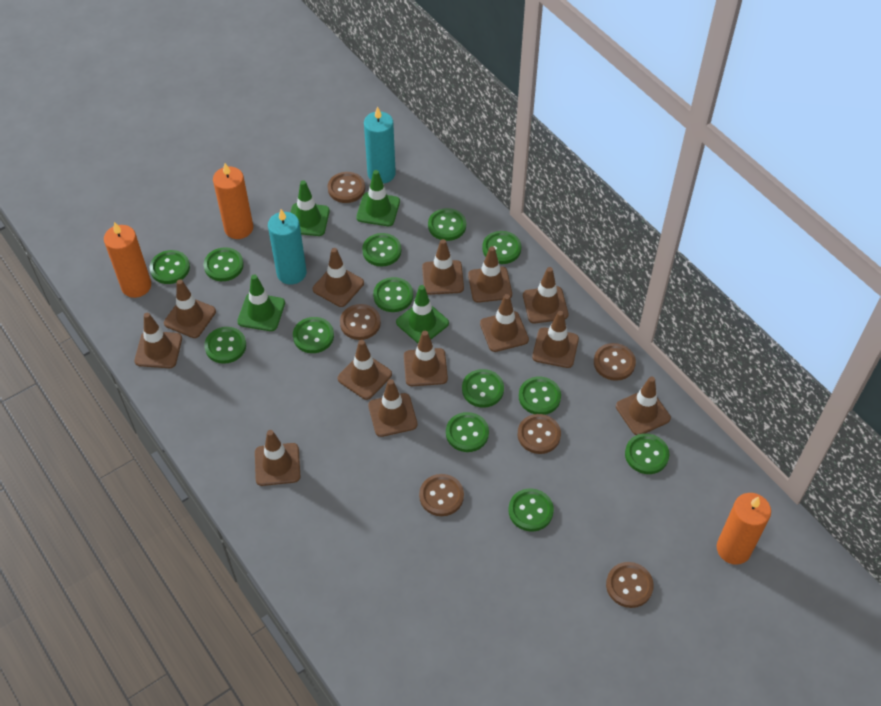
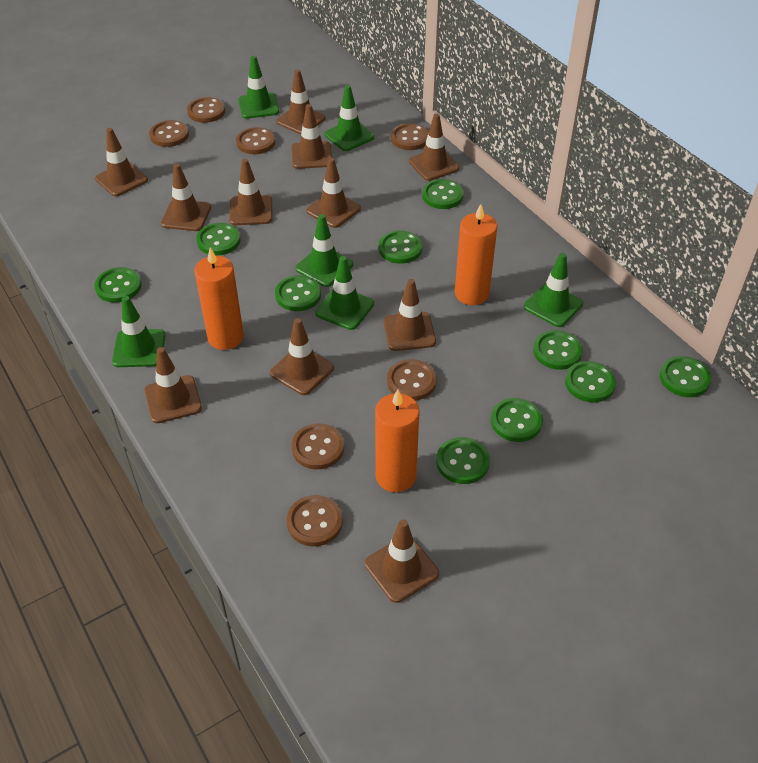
brown button: 6 -> 7
brown traffic cone: 13 -> 11
green button: 13 -> 10
green traffic cone: 4 -> 6
turquoise candle: 2 -> 0

